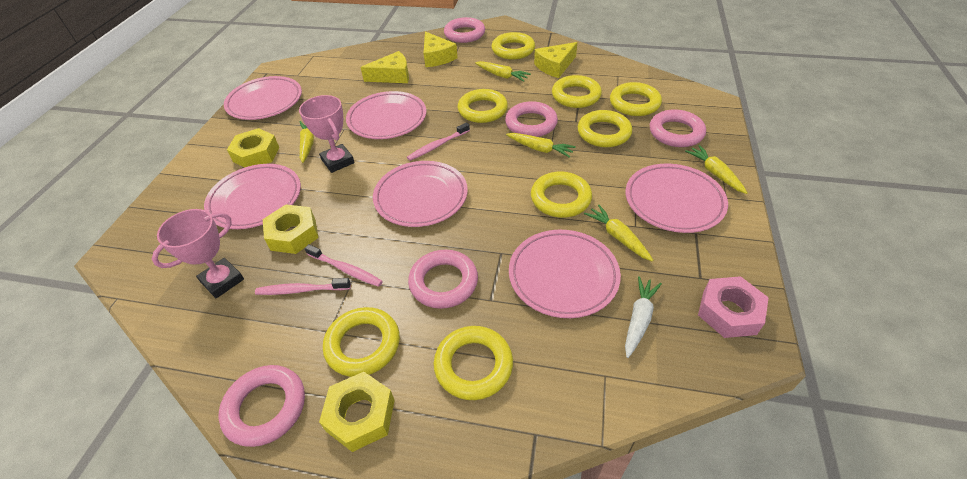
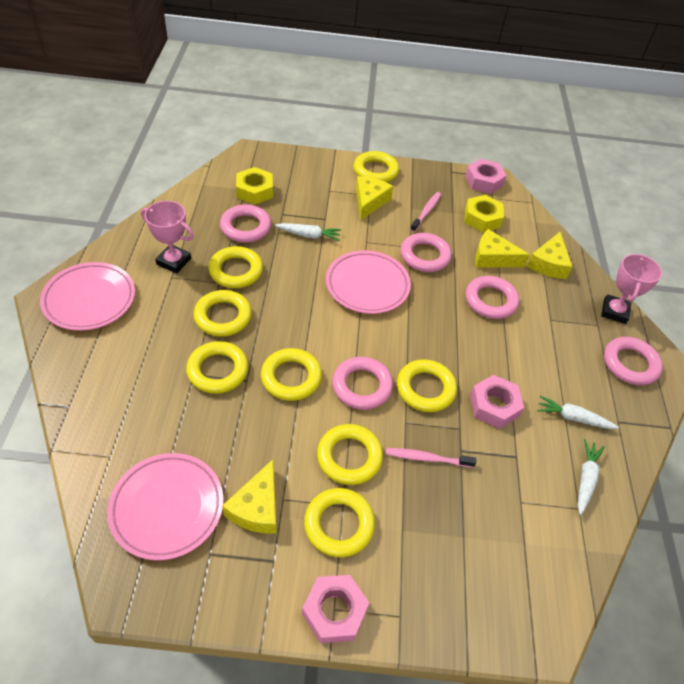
pink nut: 1 -> 3
pink plate: 6 -> 3
pink toothbrush: 3 -> 2
white carrot: 1 -> 3
yellow carrot: 5 -> 0
yellow cheese: 3 -> 4
yellow nut: 3 -> 2

